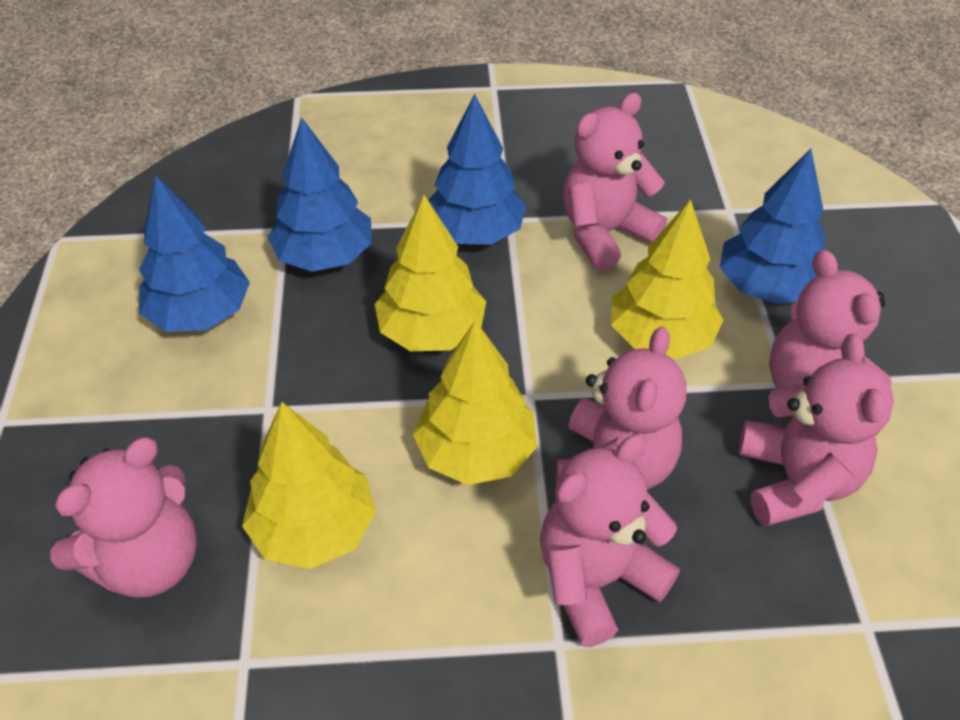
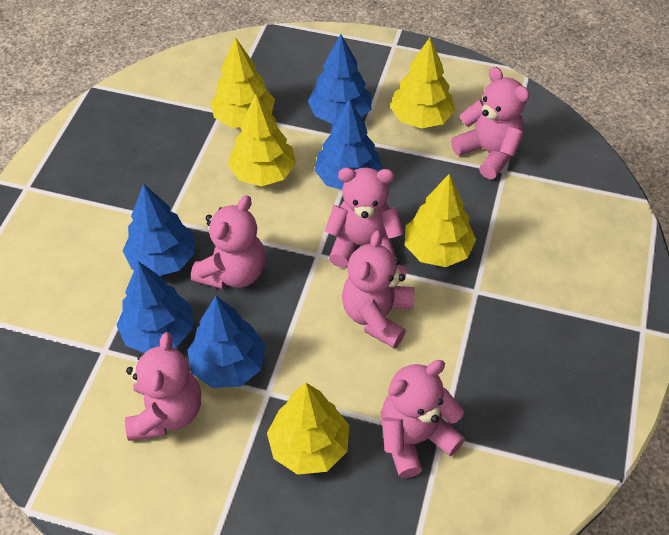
blue tree: 4 -> 5
yellow tree: 4 -> 5

